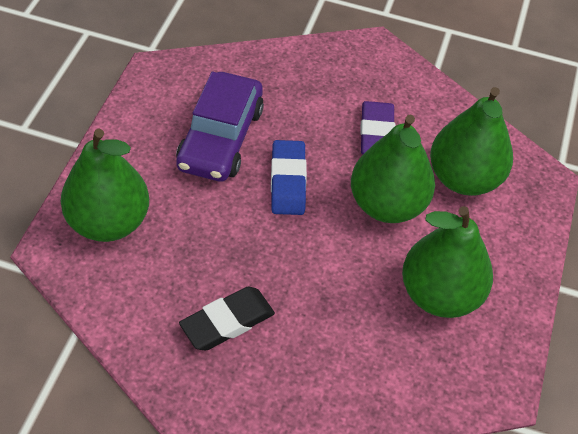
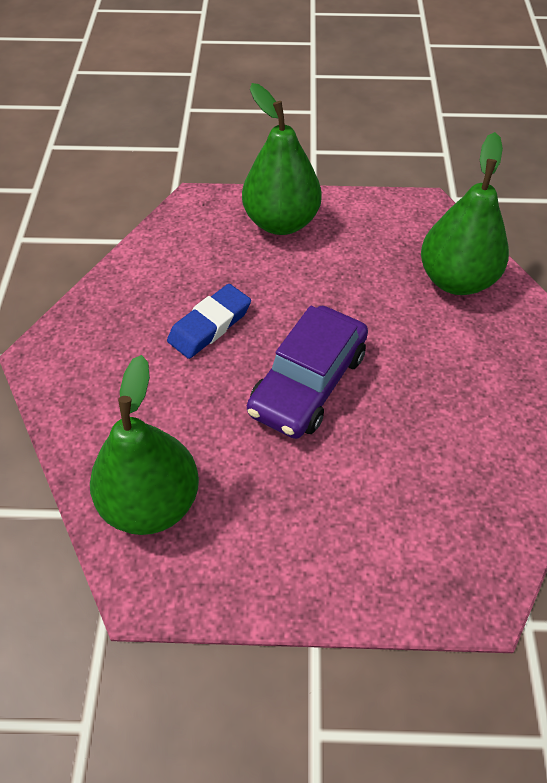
black eraser: 1 -> 0
green pear: 4 -> 3
purple eraser: 1 -> 0

